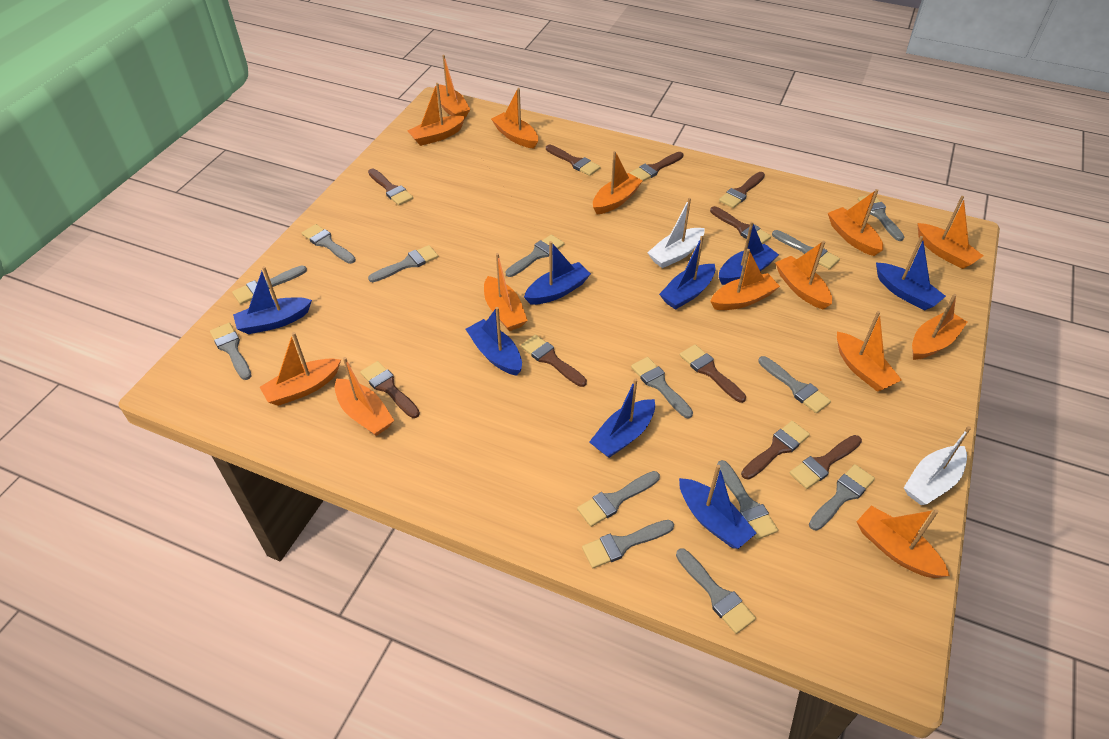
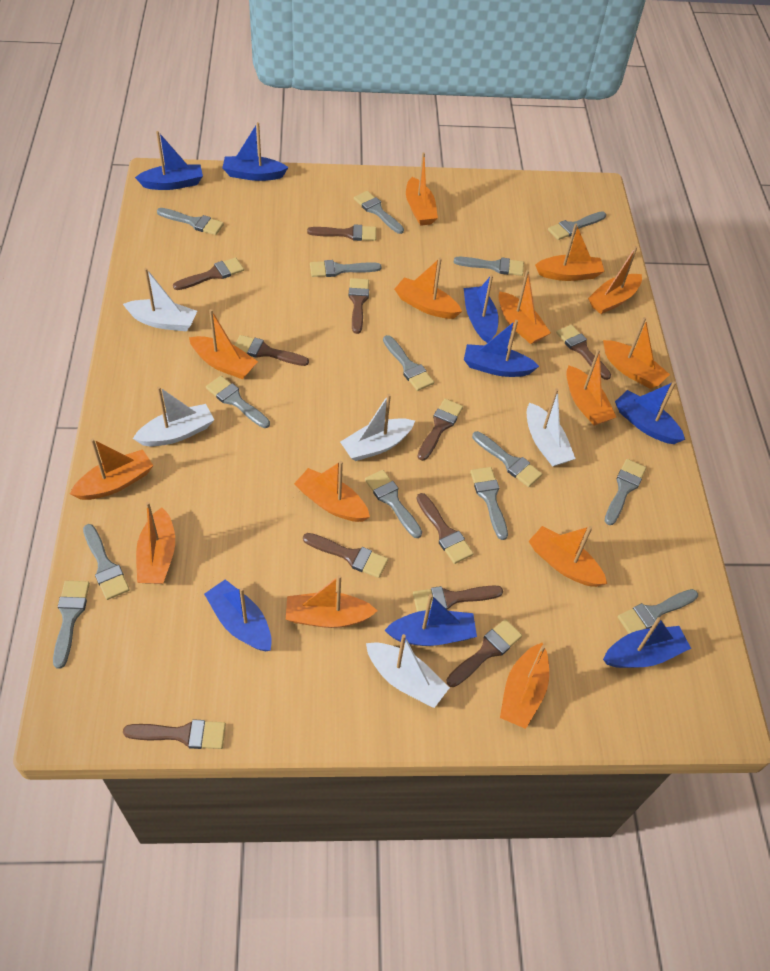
brown brush: 10 -> 11
white boat: 2 -> 5

